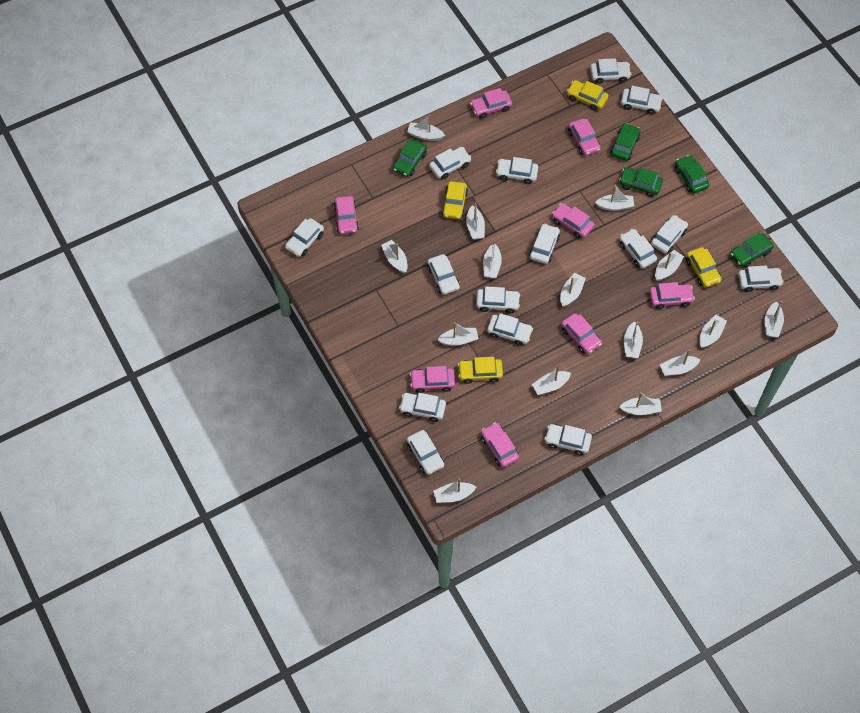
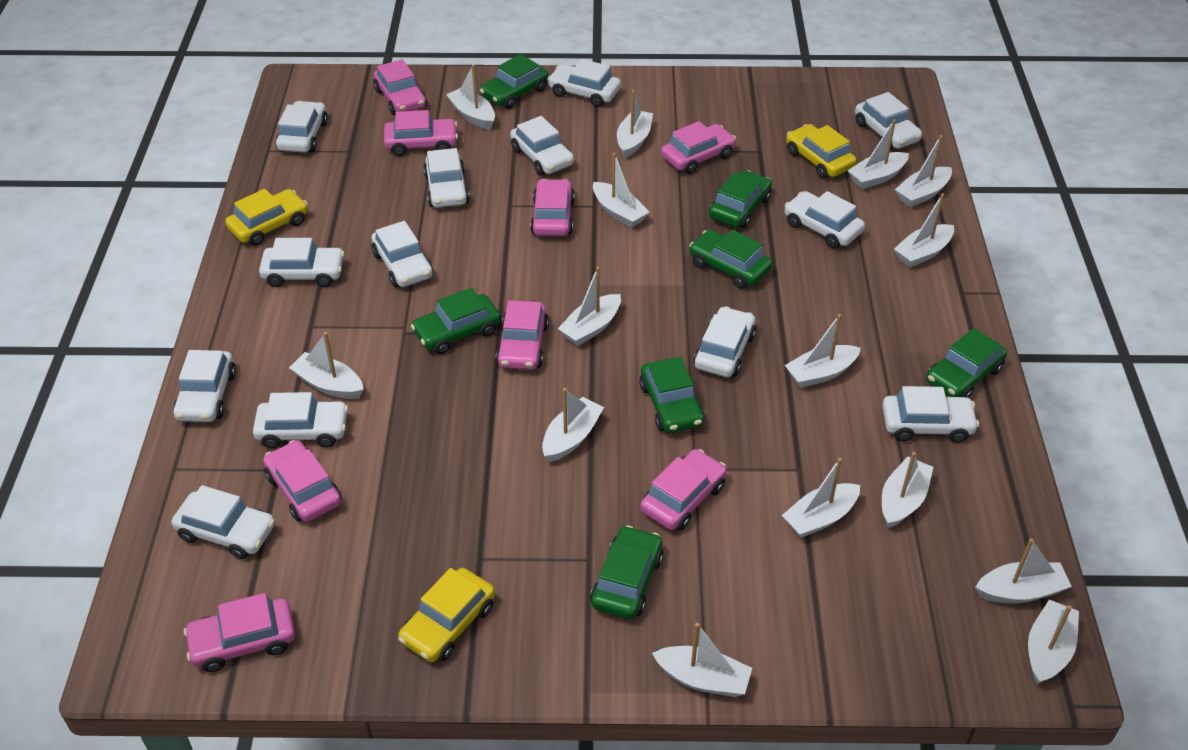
green car: 5 -> 7
white car: 15 -> 13
yellow car: 4 -> 3

